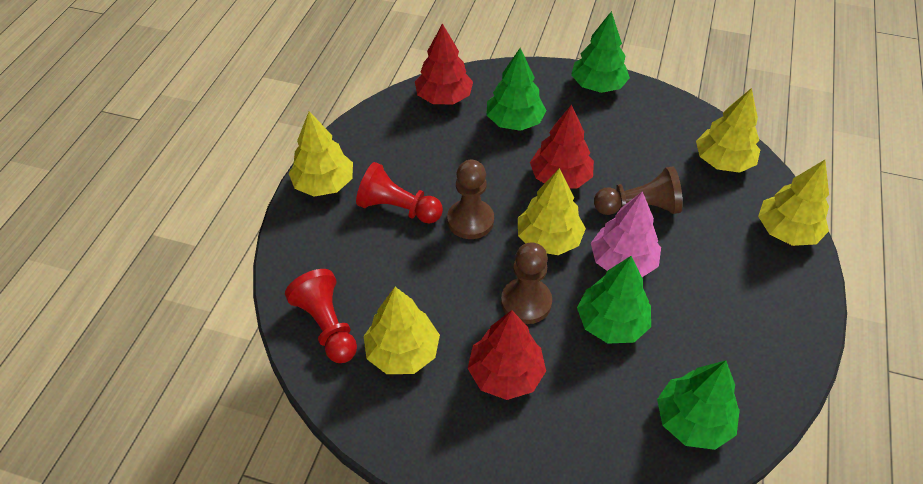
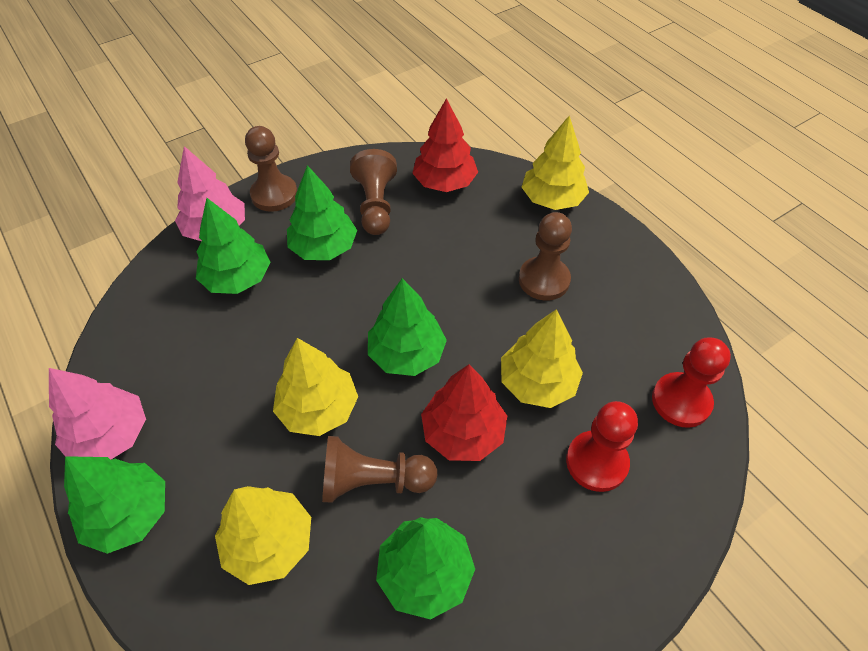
brown pawn: 3 -> 4
green tree: 4 -> 5
pink tree: 1 -> 2
red tree: 3 -> 2
yellow tree: 5 -> 4

